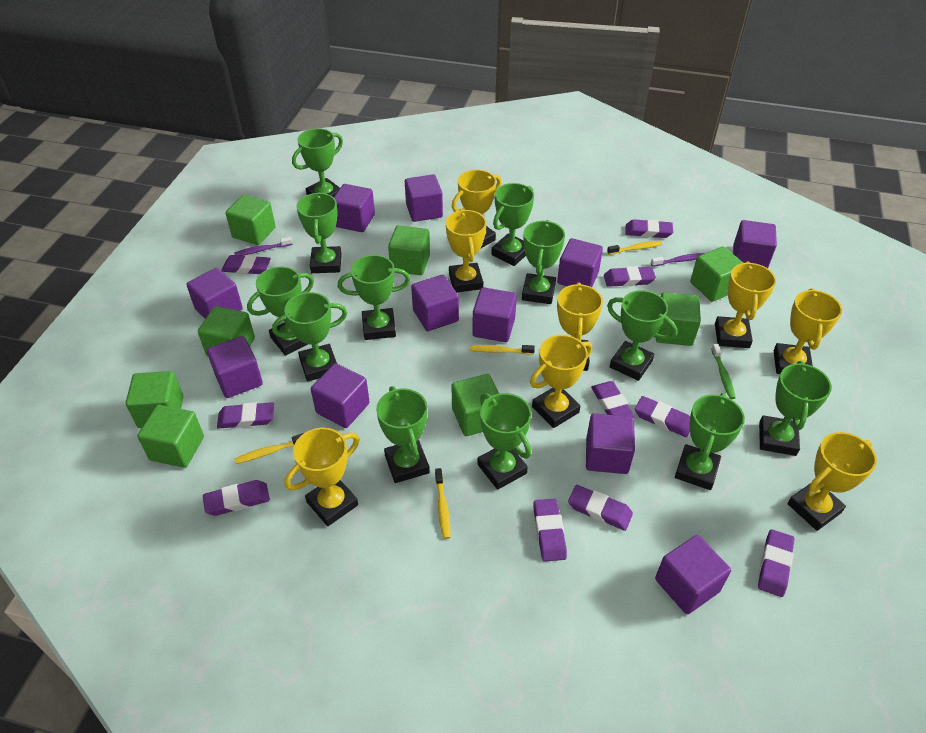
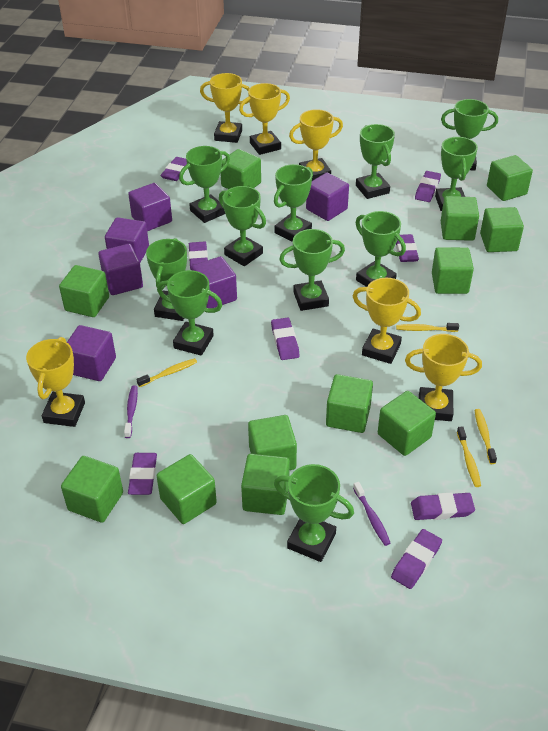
green cube: 8 -> 12
green toothbrush: 1 -> 0
green trophy: 12 -> 11
purple cube: 11 -> 6
purple eraser: 10 -> 8
yellow trophy: 8 -> 6

